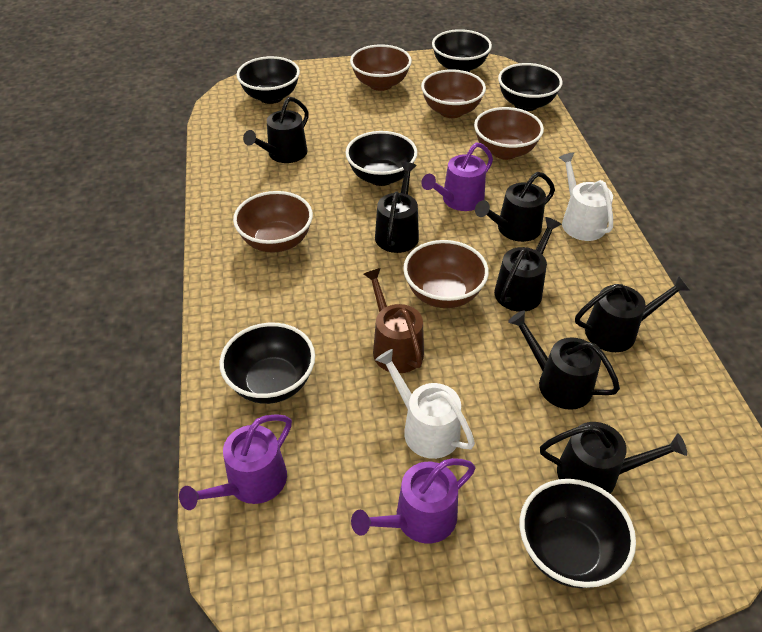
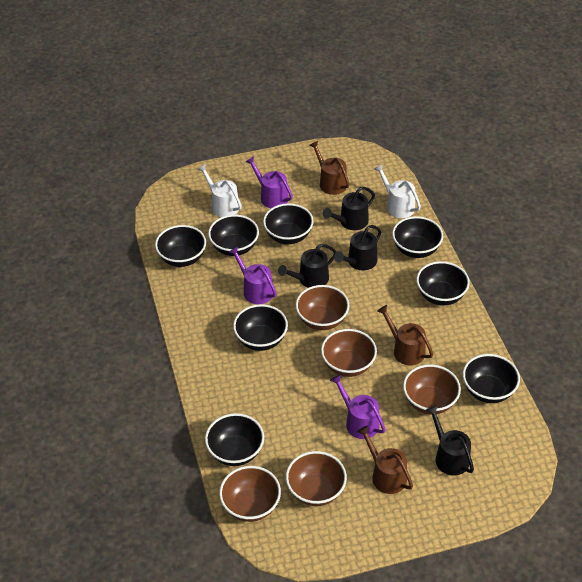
black bowl: 6 -> 8
black watering can: 7 -> 4
brown watering can: 1 -> 3

